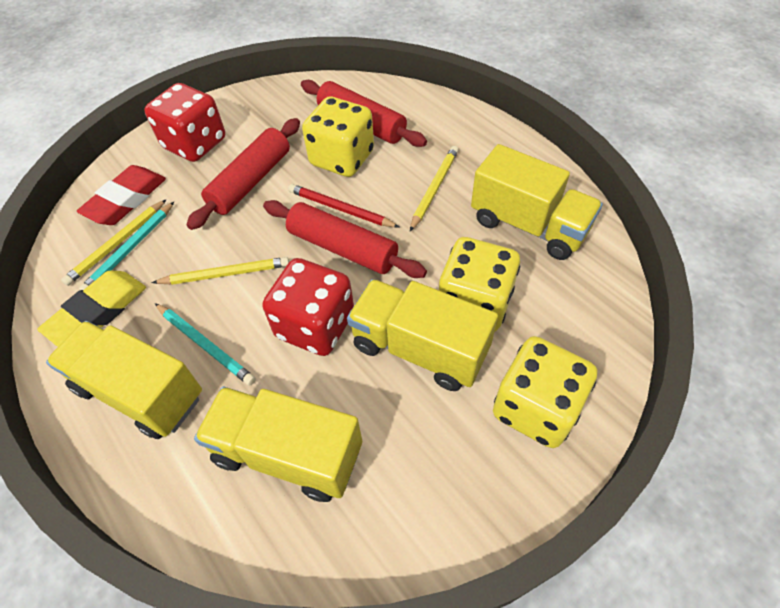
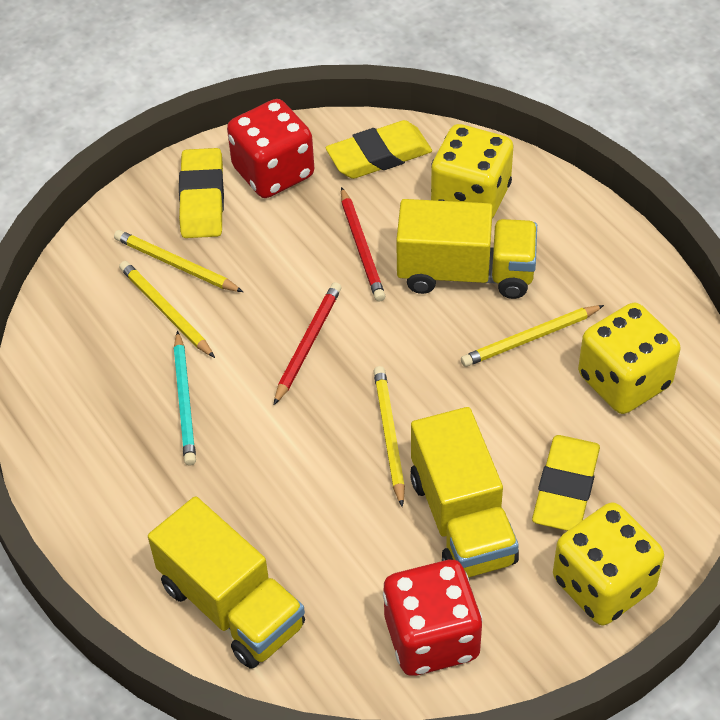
red eraser: 1 -> 0
red pencil: 1 -> 2
red rolling pin: 3 -> 0
turquoise pencil: 2 -> 1
yellow eraser: 1 -> 3
yellow pencil: 3 -> 4
yellow truck: 4 -> 3

